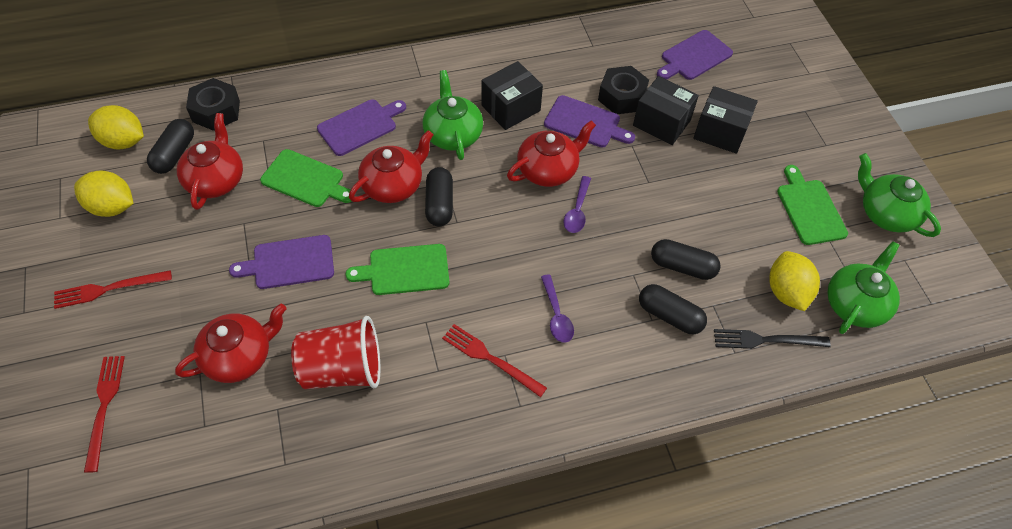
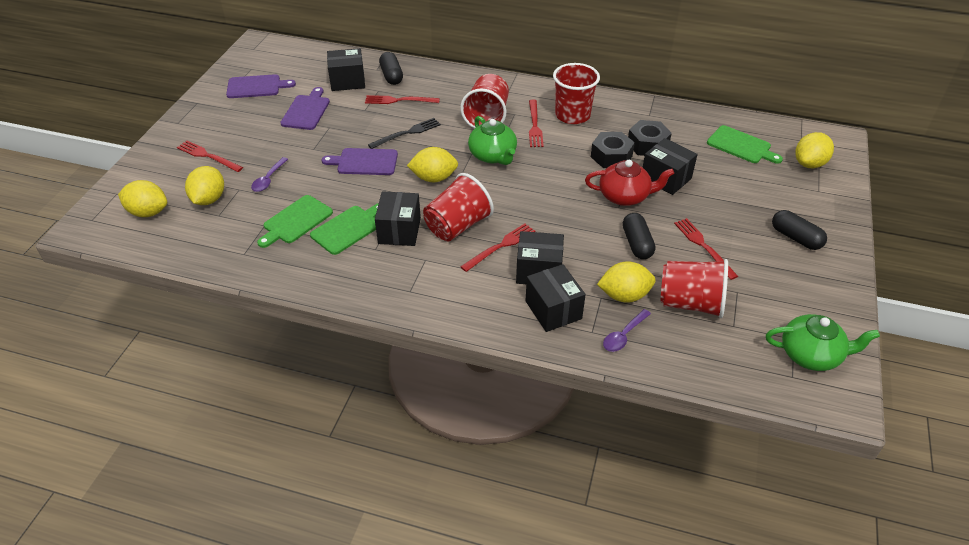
black box: 3 -> 5
black capsule: 4 -> 3
green teapot: 3 -> 2
purple cutting board: 4 -> 3
red cup: 1 -> 4
red fork: 3 -> 5
red teapot: 4 -> 1
yellow lemon: 3 -> 5

